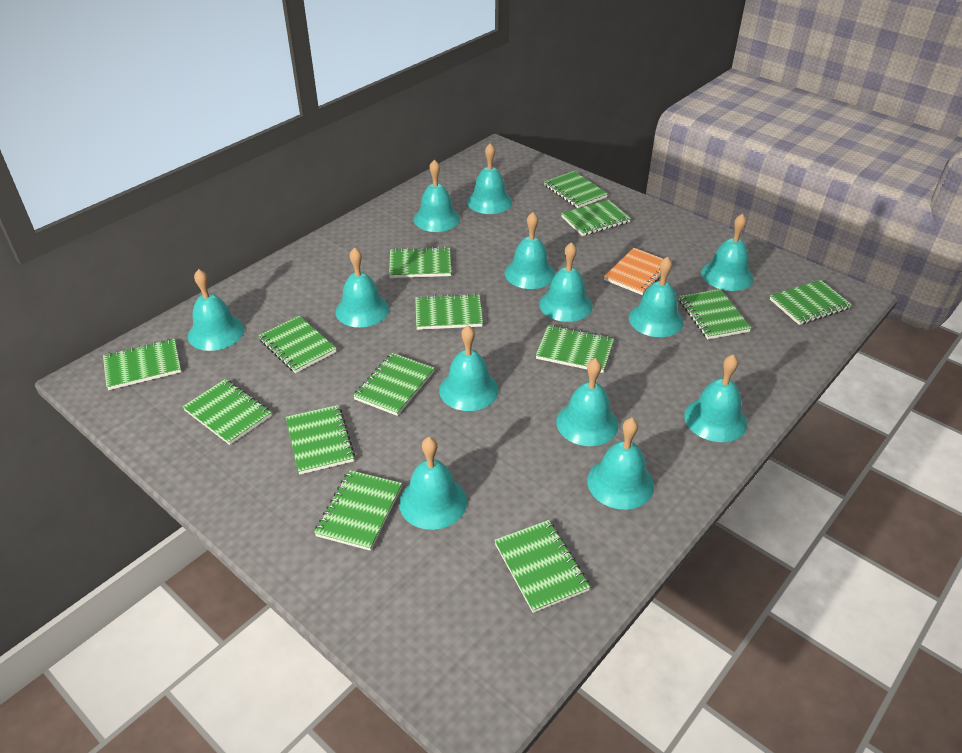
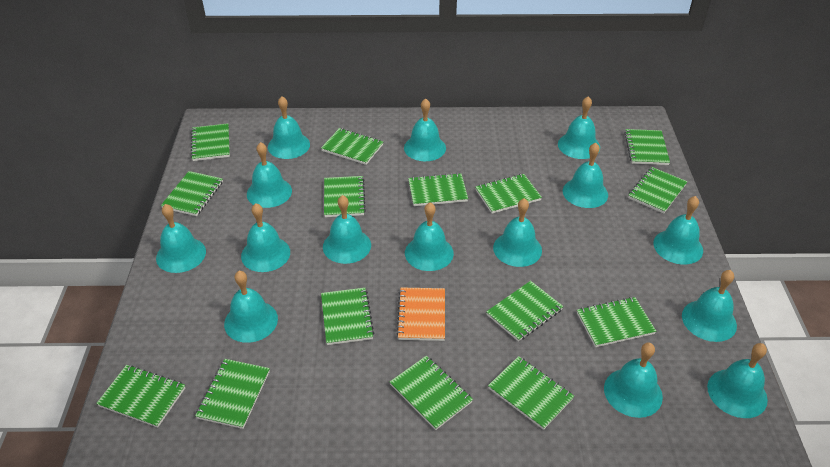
green notebook: 14 -> 15
turquoise bell: 13 -> 15

